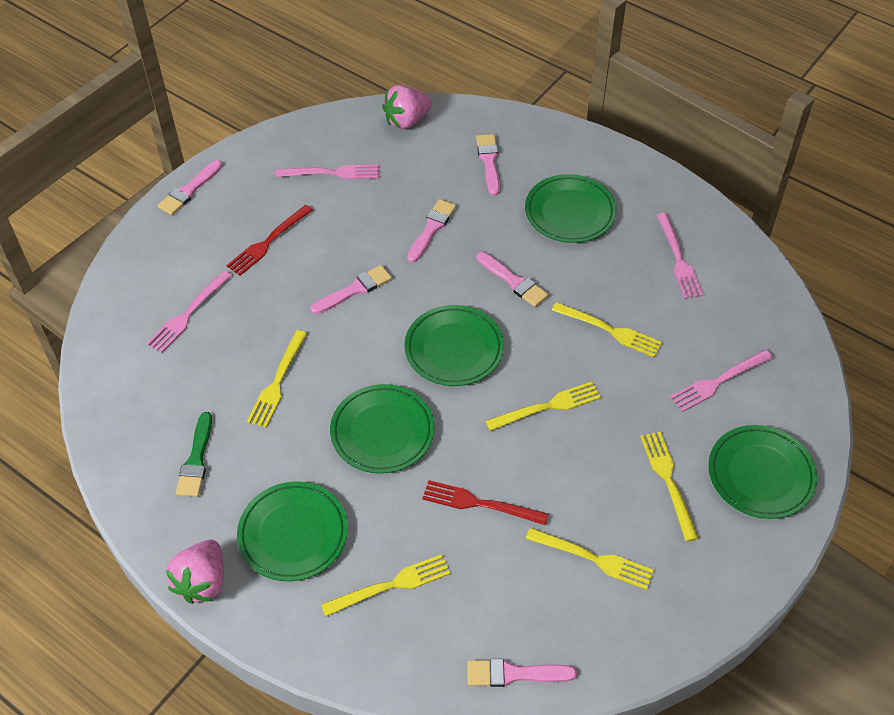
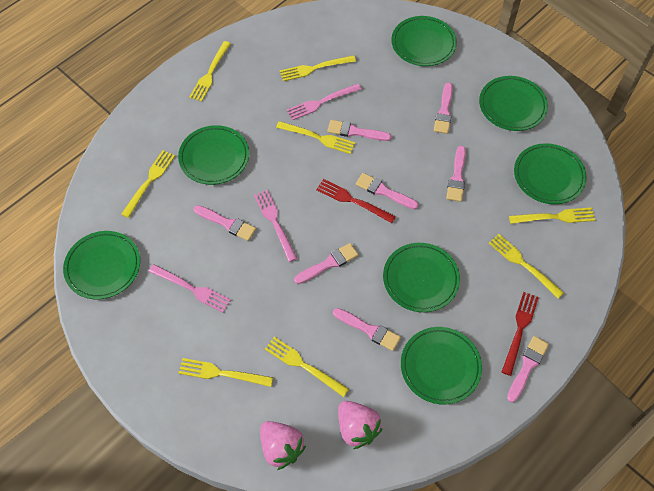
green brush: 1 -> 0
green plate: 5 -> 7
pink brush: 6 -> 8
pink fork: 4 -> 3
yellow fork: 6 -> 8

